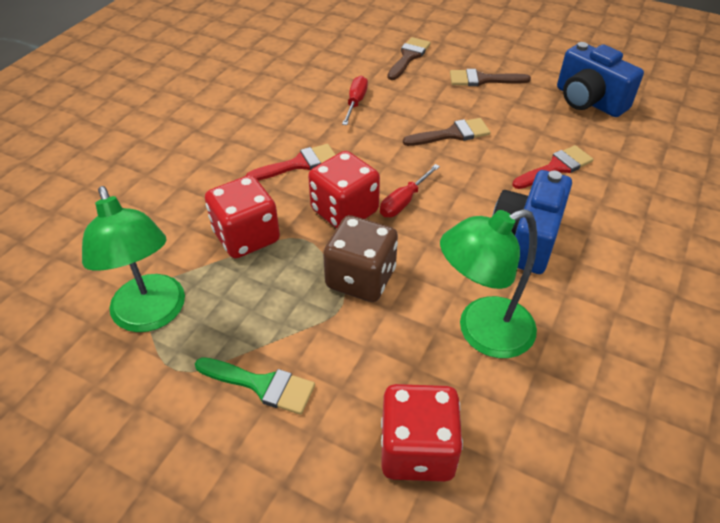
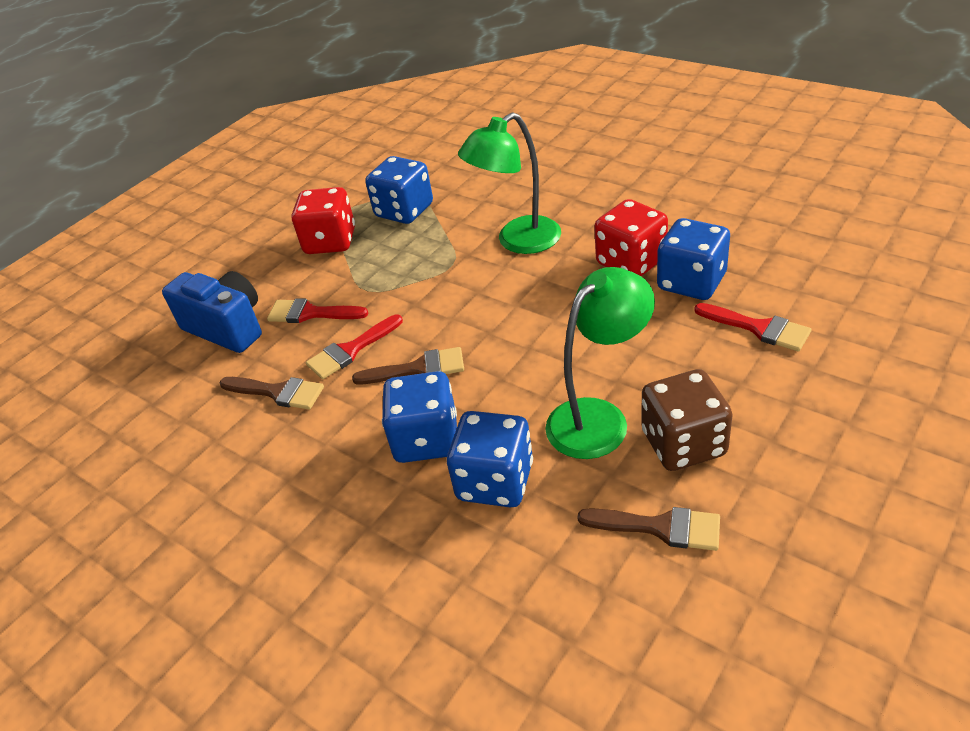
blue camera: 2 -> 1
blue dice: 0 -> 4
green brush: 1 -> 0
red brush: 2 -> 3
red dice: 3 -> 2
red screwdriver: 2 -> 0

